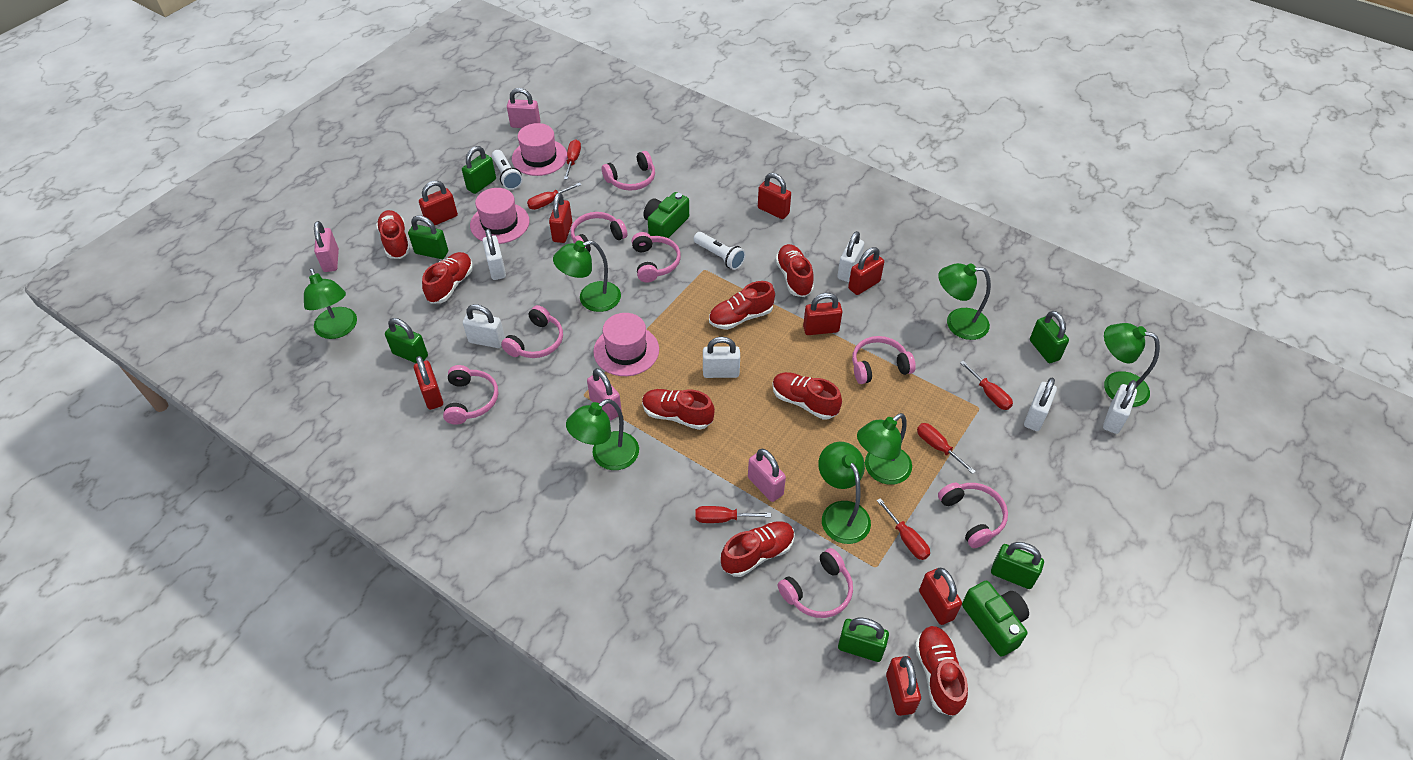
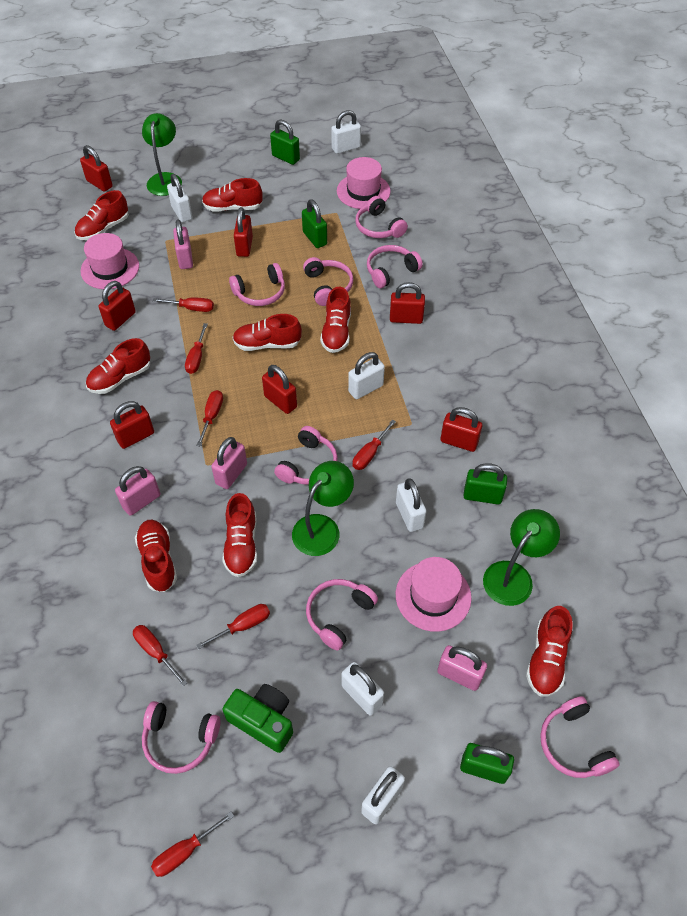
green camera: 2 -> 1
green lamp: 7 -> 3
green padlock: 6 -> 4
red padlock: 8 -> 7
red screwdriver: 6 -> 7
white flashlight: 2 -> 0

